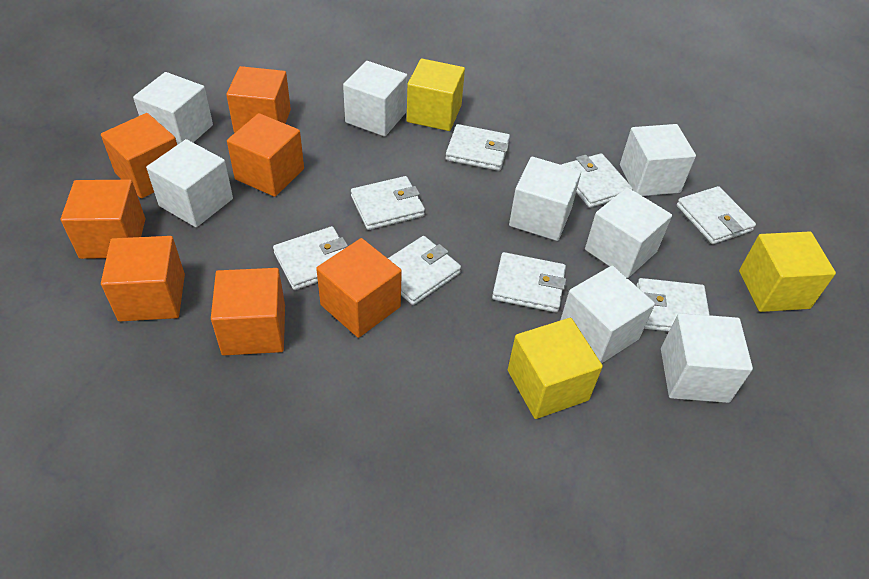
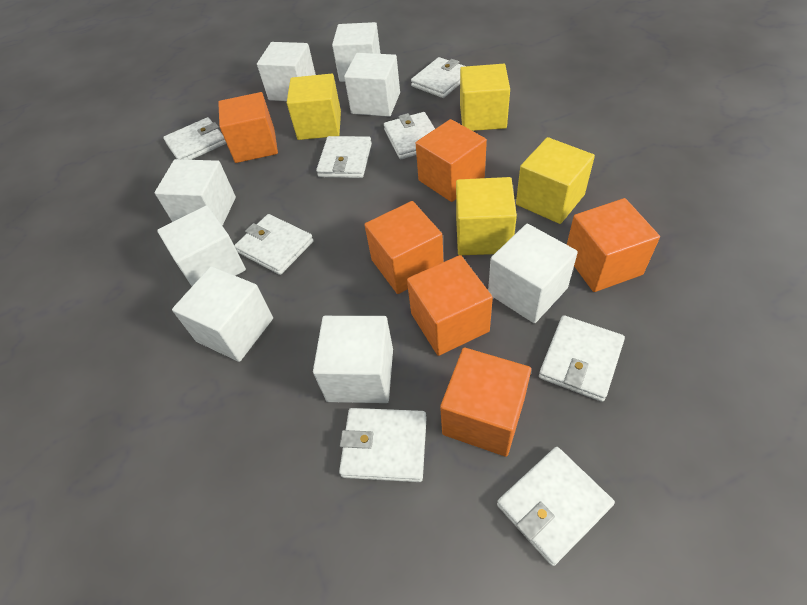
orange cube: 7 -> 6
yellow cube: 3 -> 4

